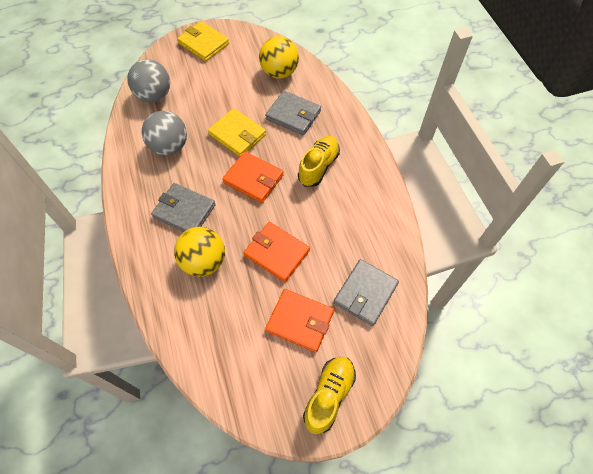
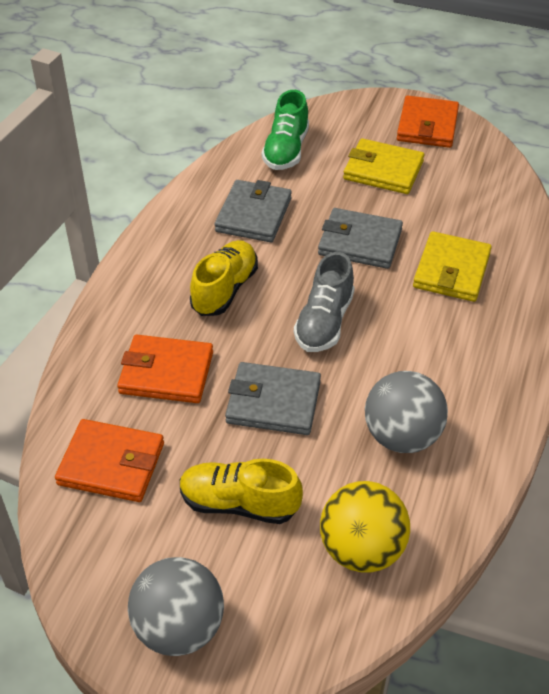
green shoe: 0 -> 1
grey shoe: 0 -> 1
yellow ball: 2 -> 1

